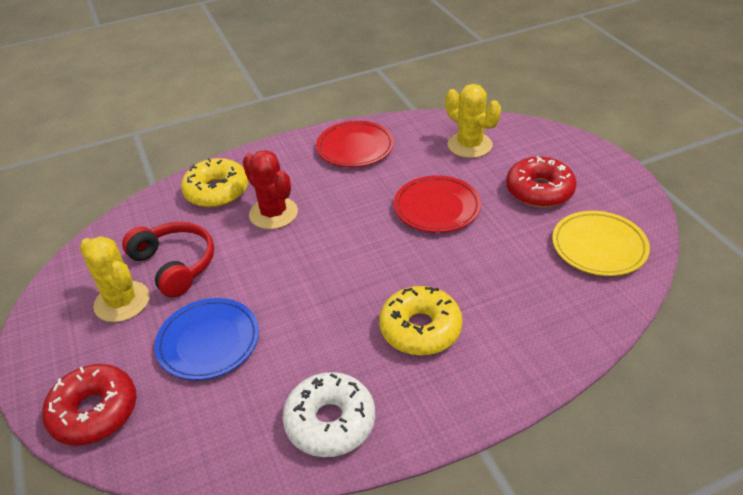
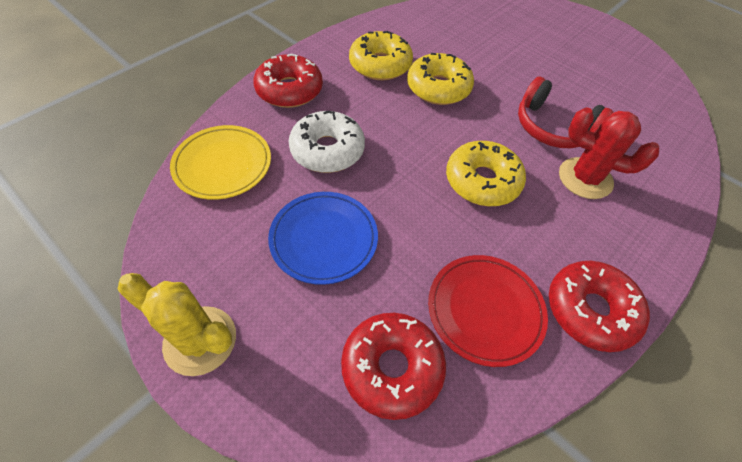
red donut: 2 -> 3
red plate: 2 -> 1
yellow cactus: 2 -> 1
yellow donut: 2 -> 3

